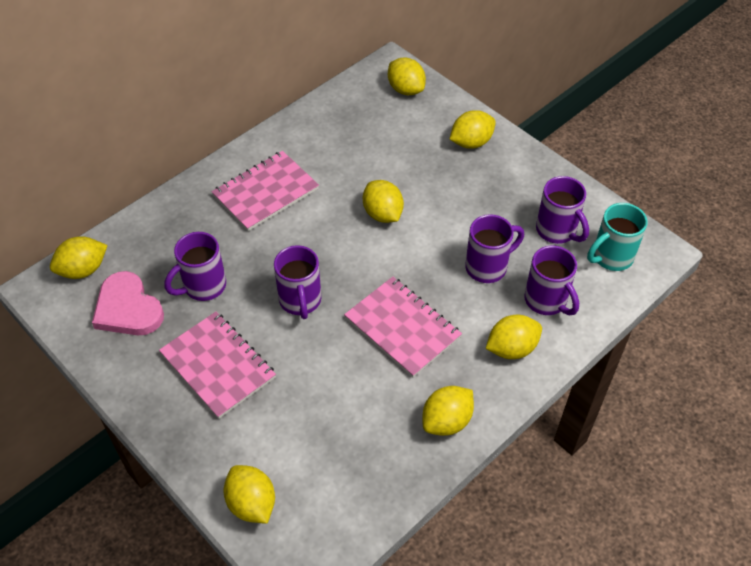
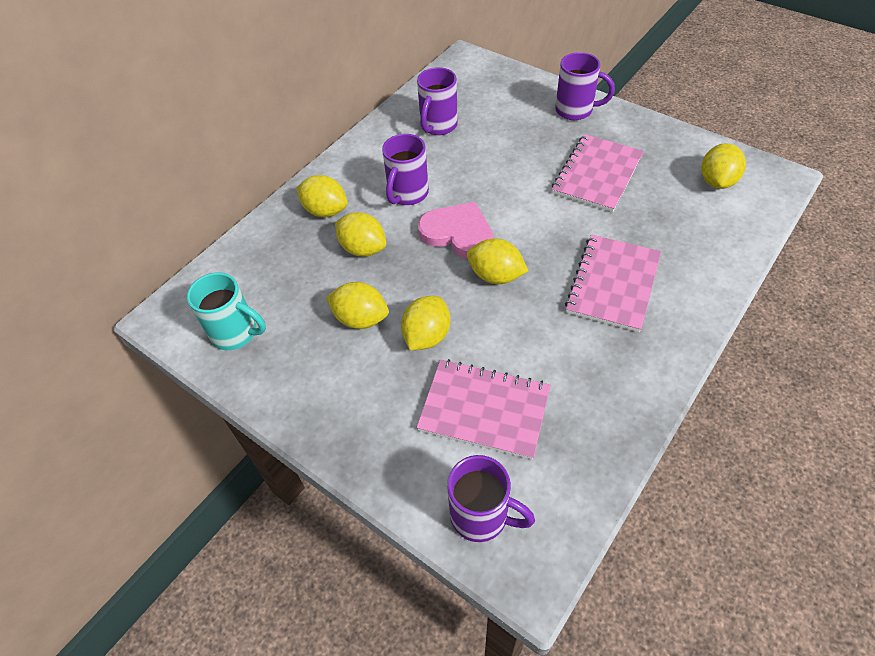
purple mug: 5 -> 4
yellow lemon: 7 -> 6

